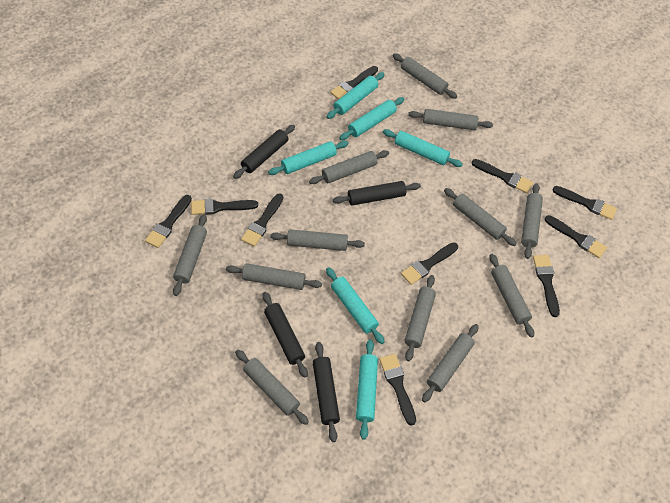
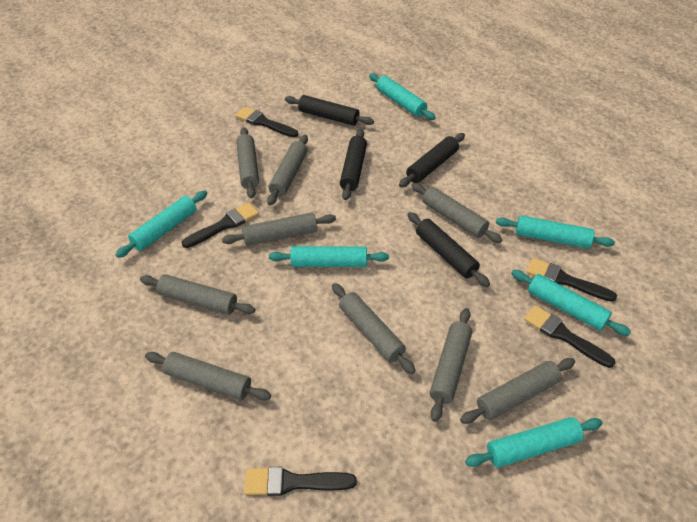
black brush: 10 -> 5
grey rolling pin: 12 -> 9

